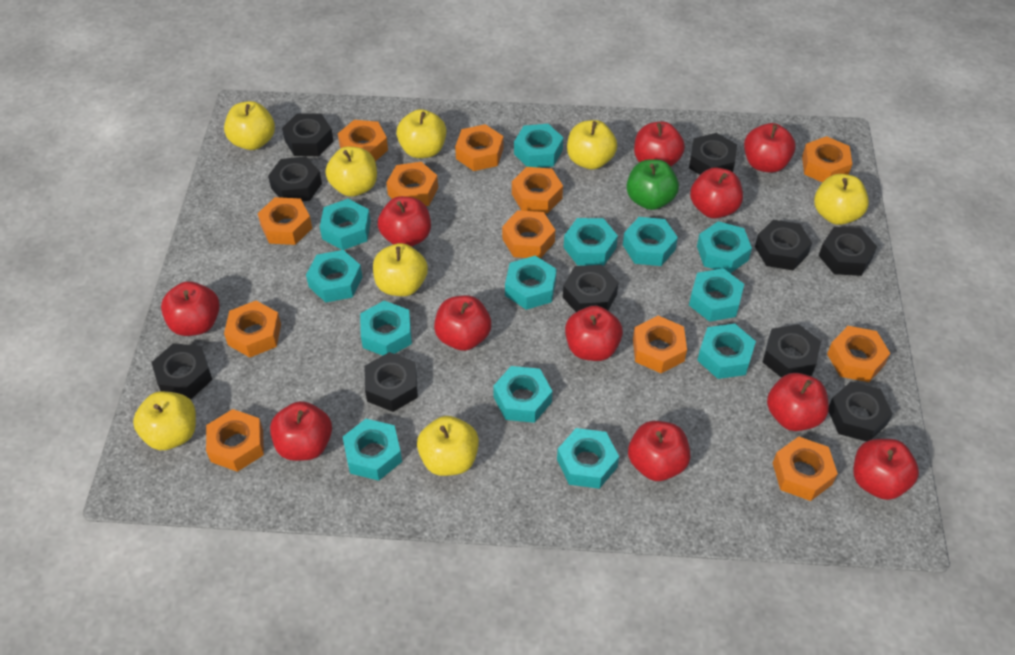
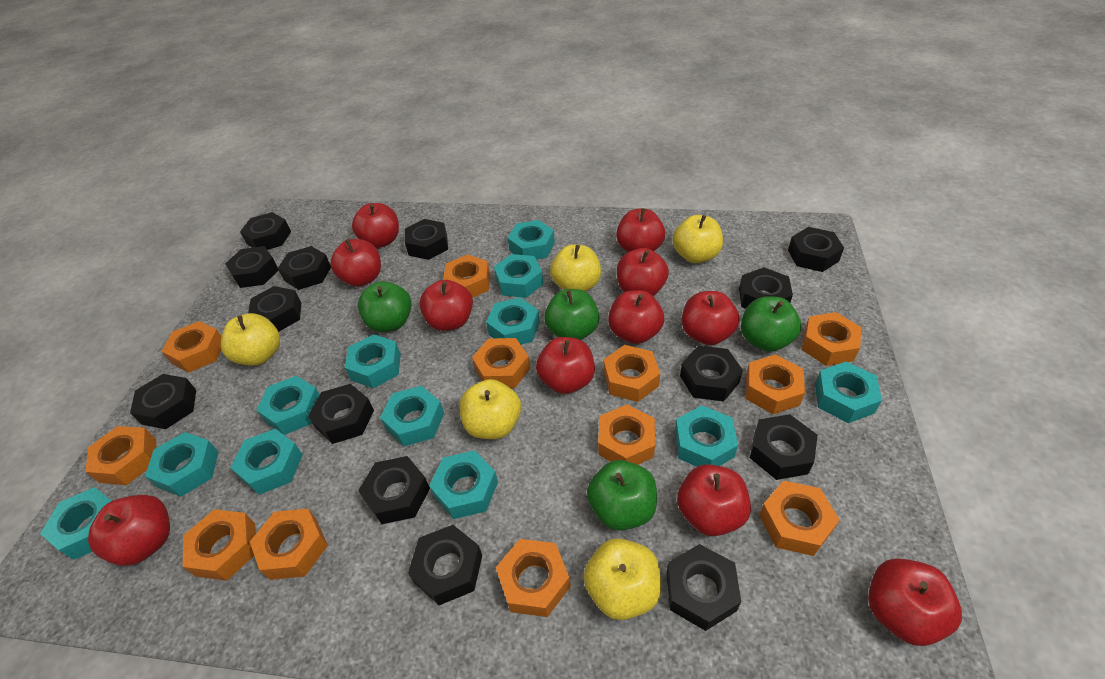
black nut: 10 -> 14
green apple: 1 -> 4
turquoise nut: 13 -> 12
yellow apple: 8 -> 5

